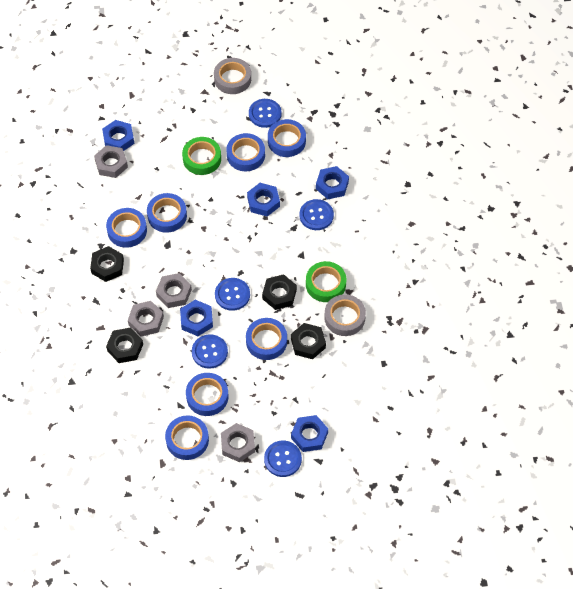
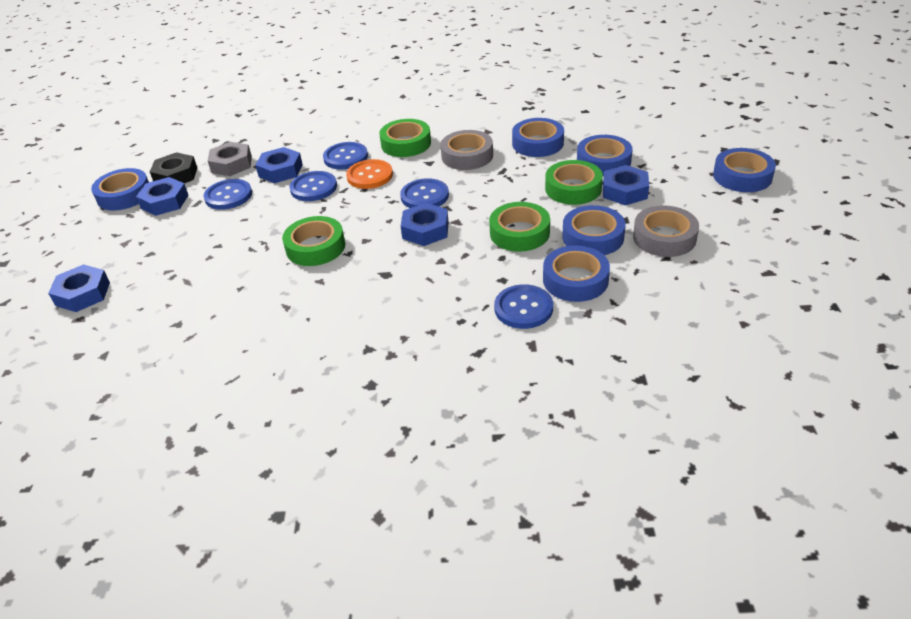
black nut: 4 -> 1
blue tape: 7 -> 6
green tape: 2 -> 4
grey nut: 4 -> 1
orange button: 0 -> 1

